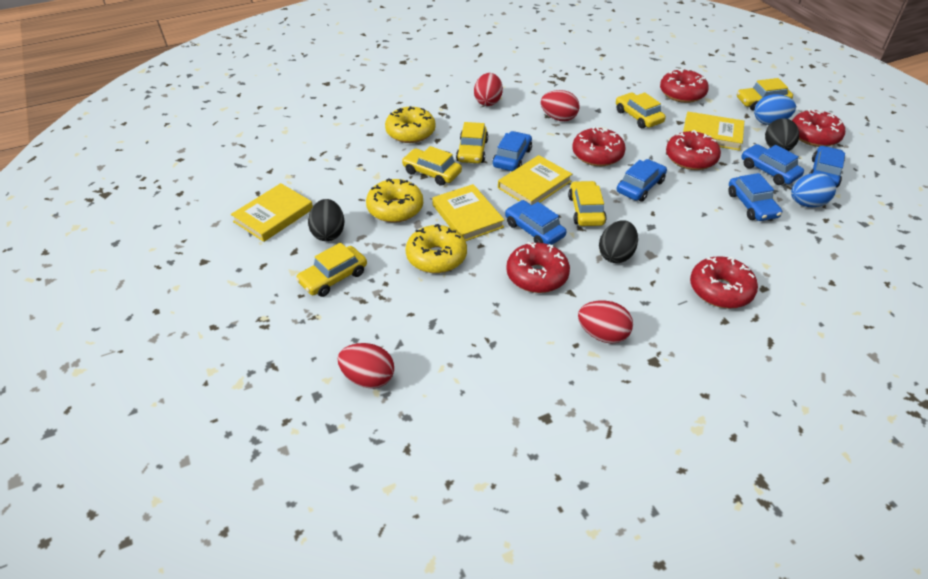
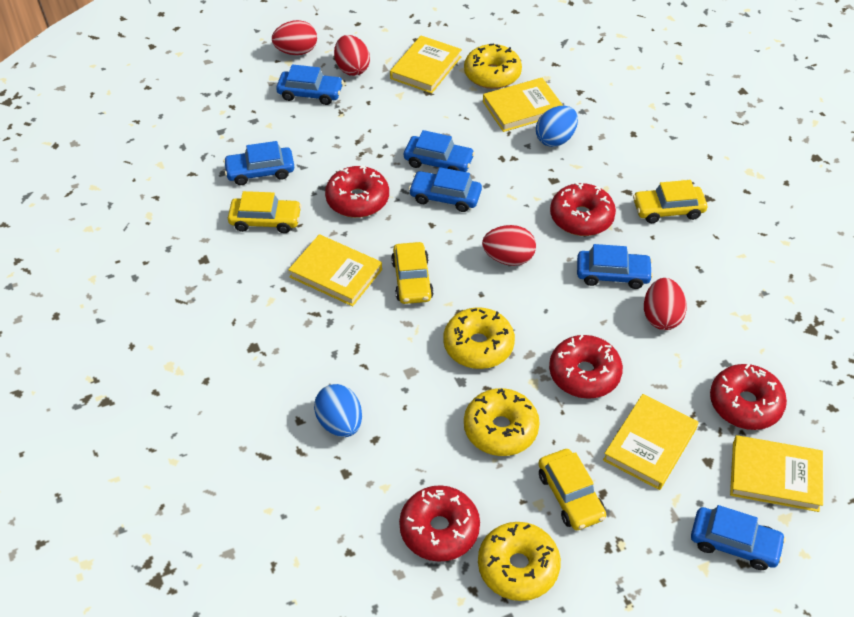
black egg: 3 -> 0
red donut: 6 -> 5
yellow book: 4 -> 5
yellow car: 6 -> 4
yellow donut: 3 -> 4

